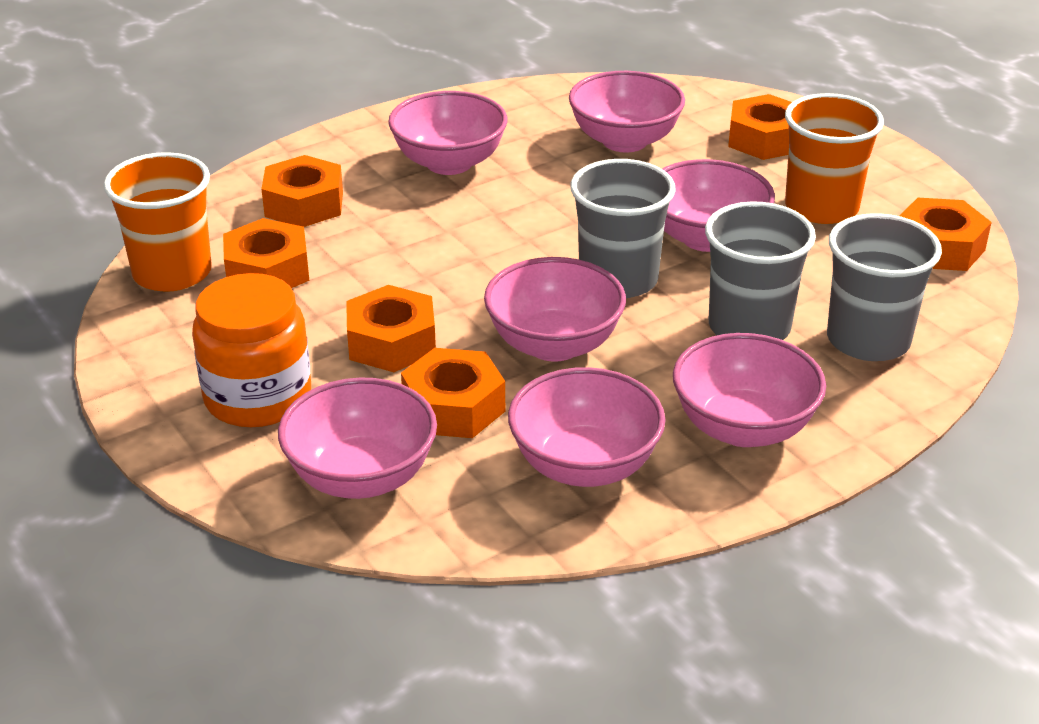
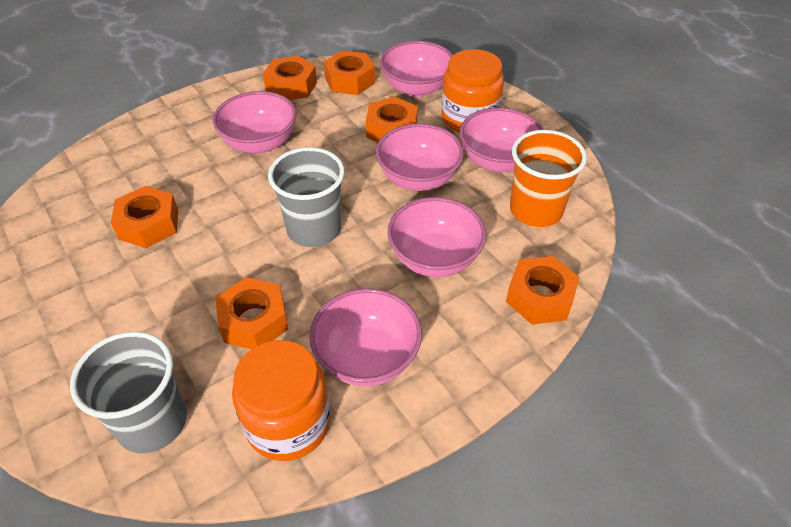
grey cup: 3 -> 2
orange cup: 2 -> 1
orange jar: 1 -> 2
pink bowl: 7 -> 6

